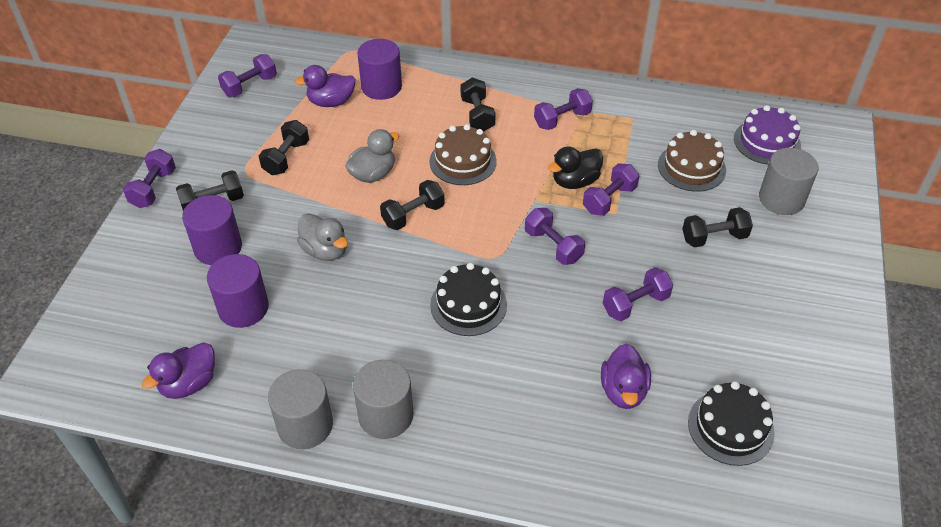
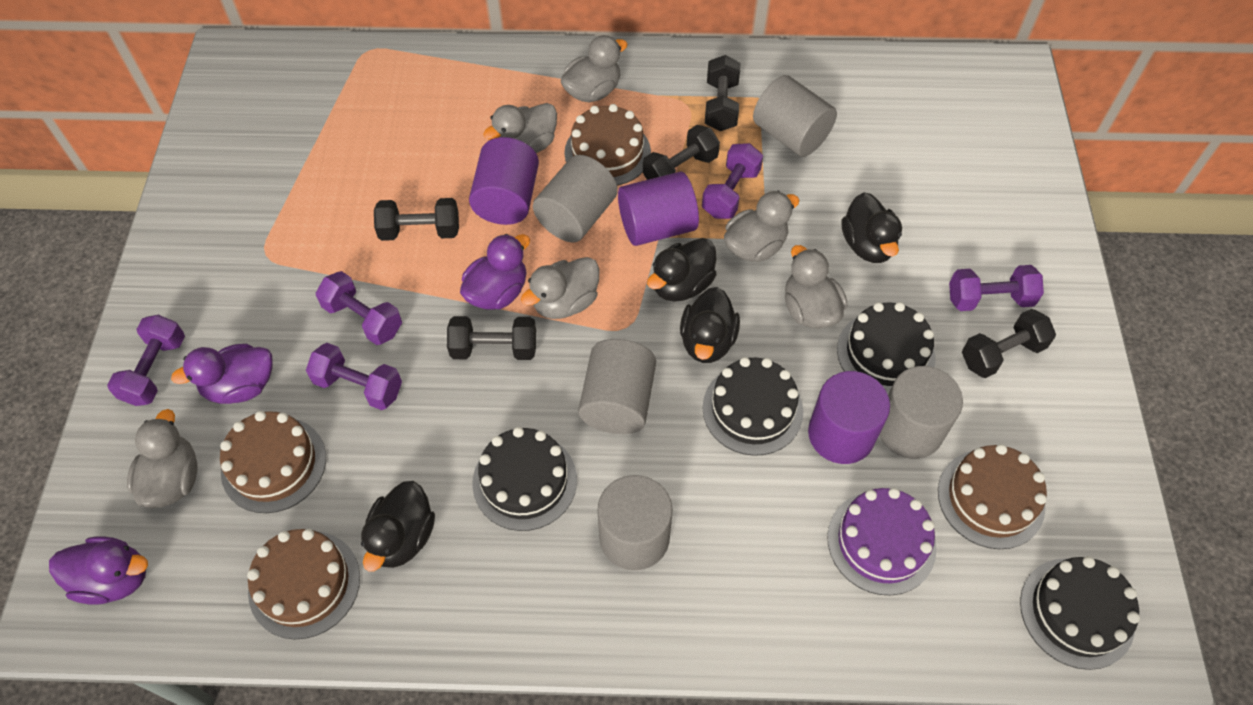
black cake: 2 -> 4
black duck: 1 -> 4
brown cake: 2 -> 4
grey cylinder: 3 -> 5
grey duck: 2 -> 6
purple dumbbell: 6 -> 5

